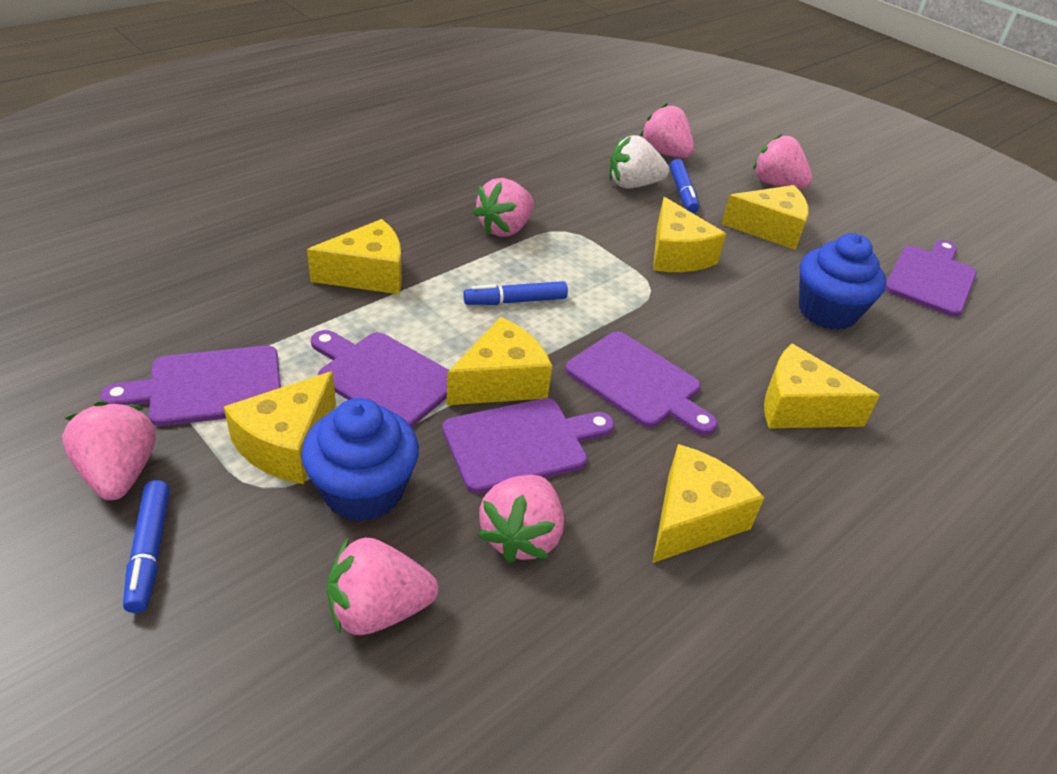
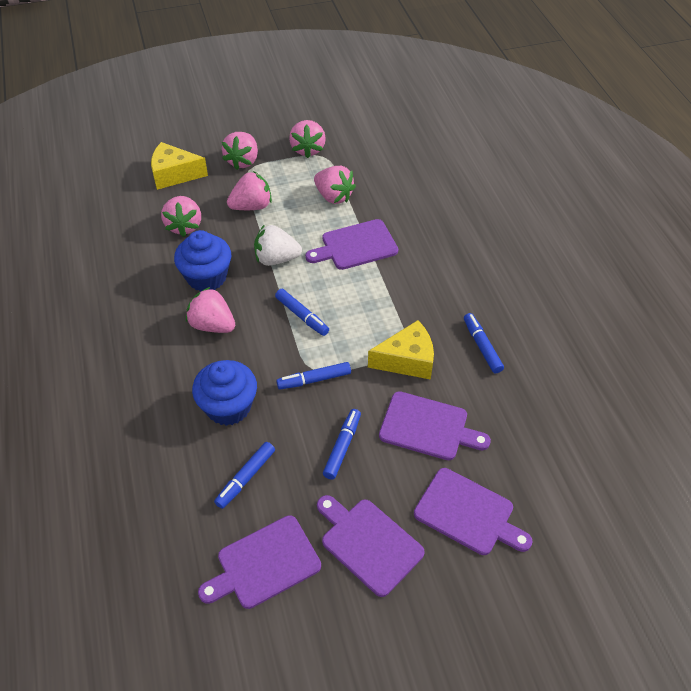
blue marker: 3 -> 5
yellow cheese: 7 -> 2

